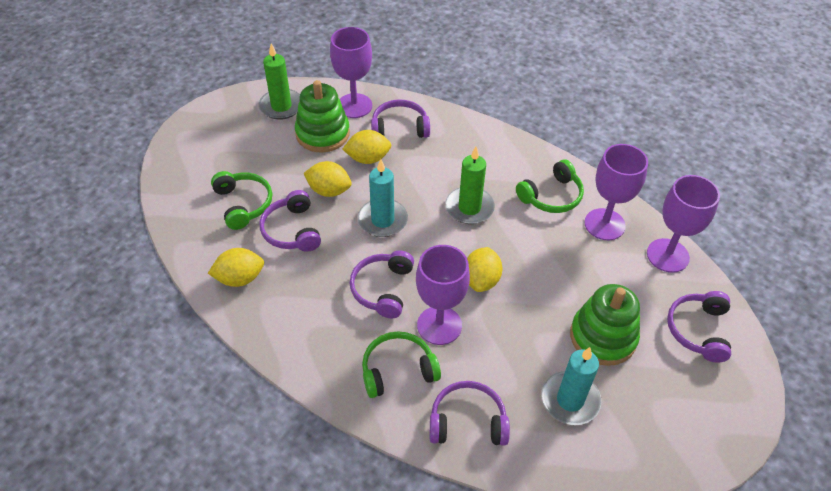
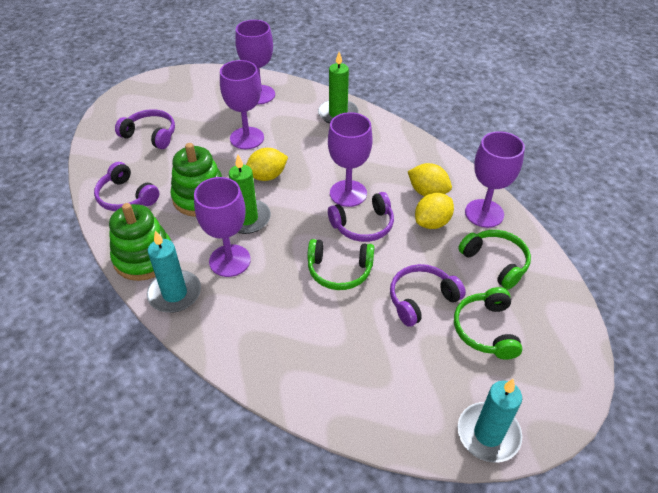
purple goblet: 4 -> 5
purple headphones: 5 -> 4
yellow lemon: 4 -> 3

